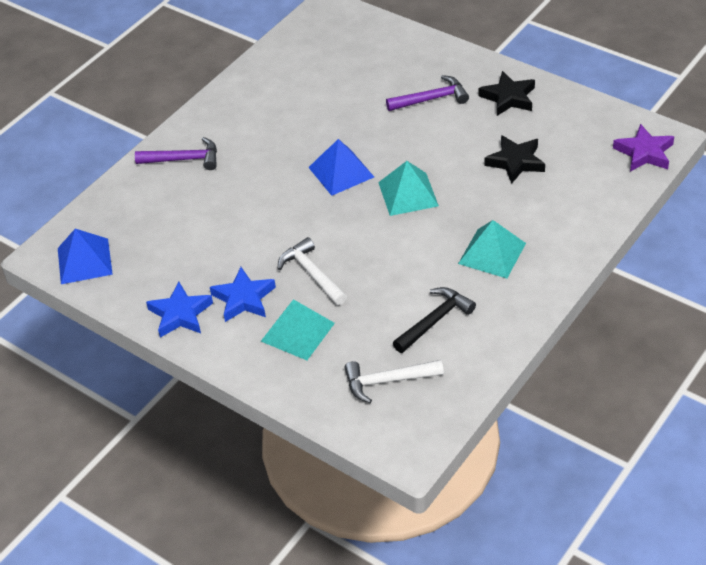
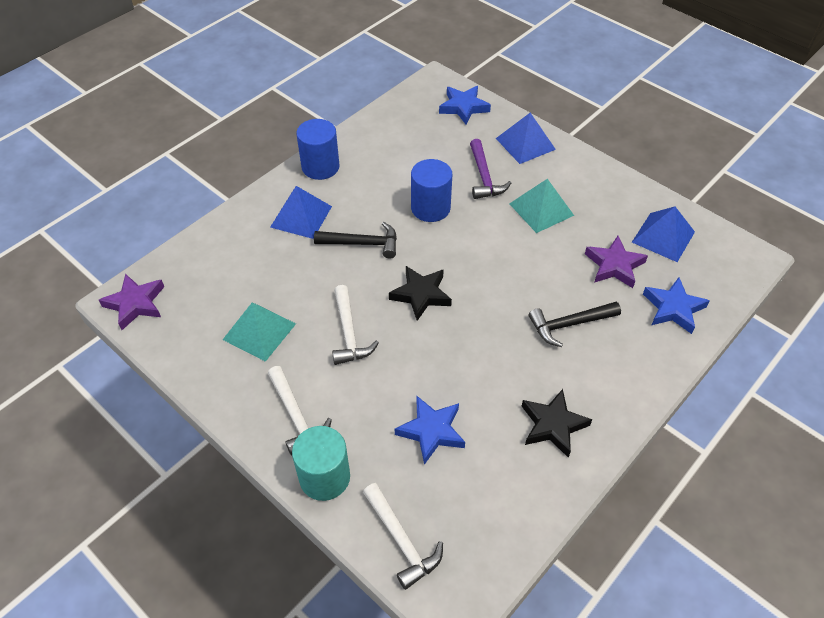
black hammer: 1 -> 2
blue cylinder: 0 -> 2
blue pyramid: 2 -> 3
blue star: 2 -> 3
purple hammer: 2 -> 1
purple star: 1 -> 2
turquoise cylinder: 0 -> 1
turquoise pyramid: 3 -> 2
white hammer: 2 -> 3

